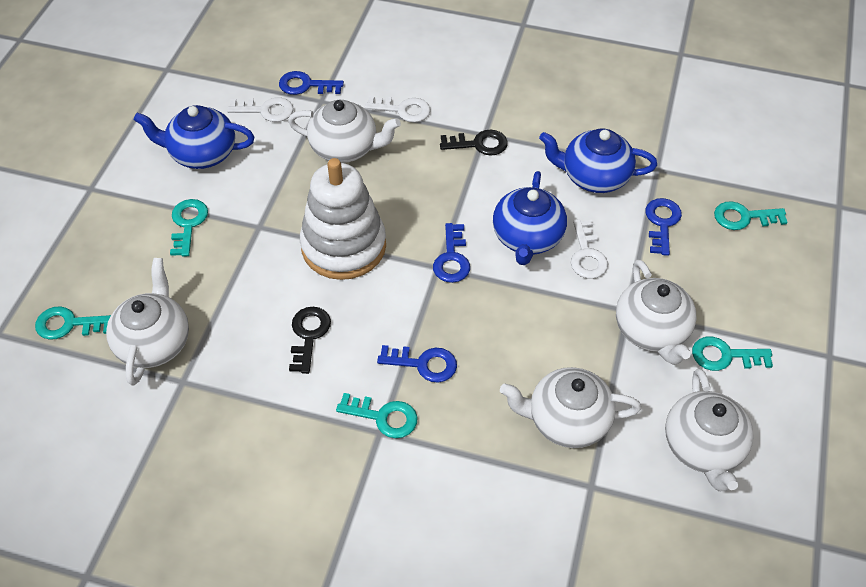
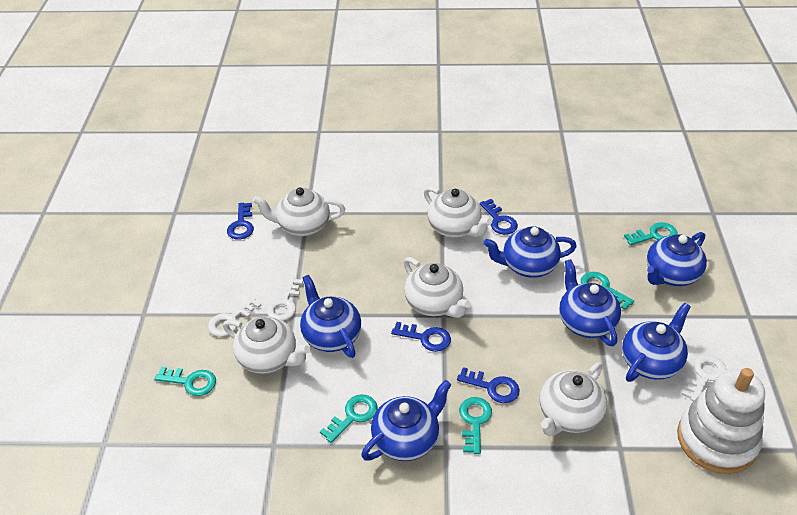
black key: 2 -> 0
blue teapot: 3 -> 6

